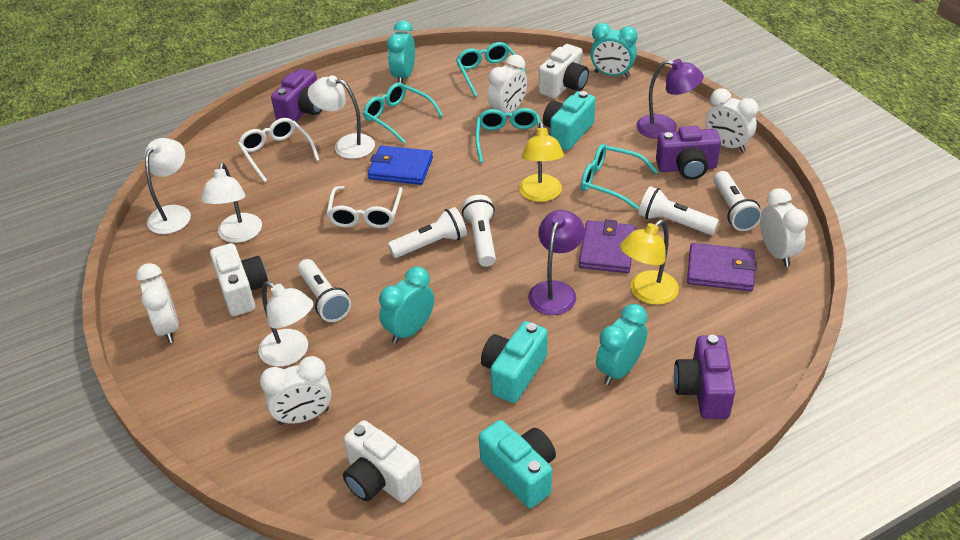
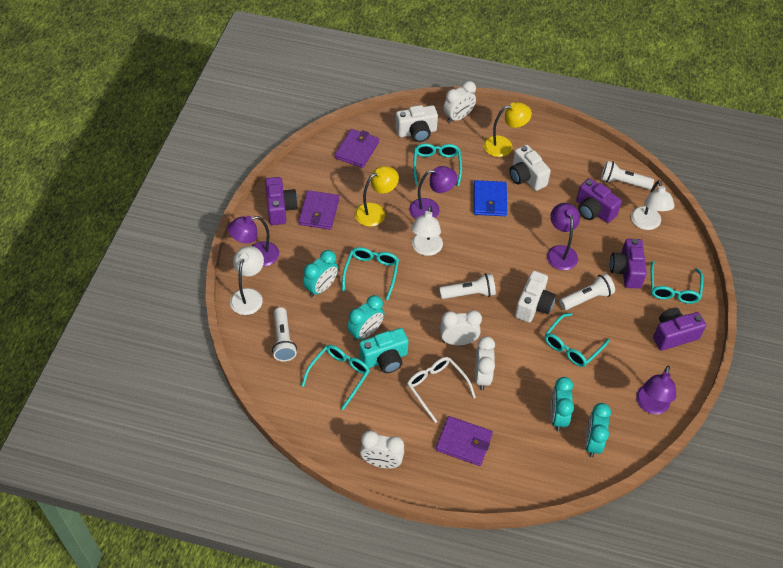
purple camera: 3 -> 4
purple lamp: 2 -> 4
purple wallet: 2 -> 3
turquoise camera: 3 -> 1
turquoise glasses: 4 -> 5
white clock: 5 -> 4
white flashlight: 5 -> 4
white glasses: 2 -> 1
white lamp: 4 -> 3

